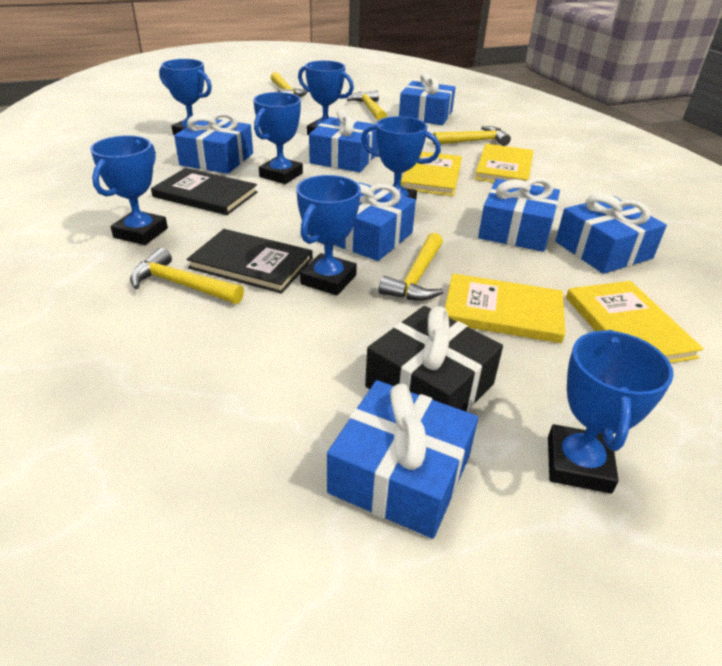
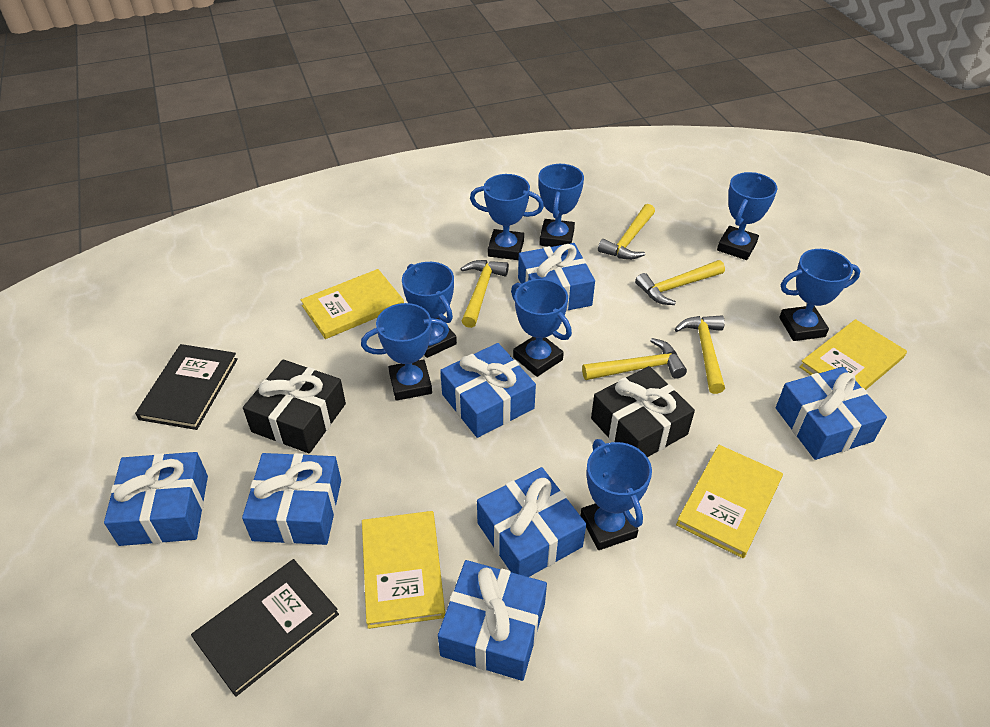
black gift: 1 -> 2
blue trophy: 7 -> 8

